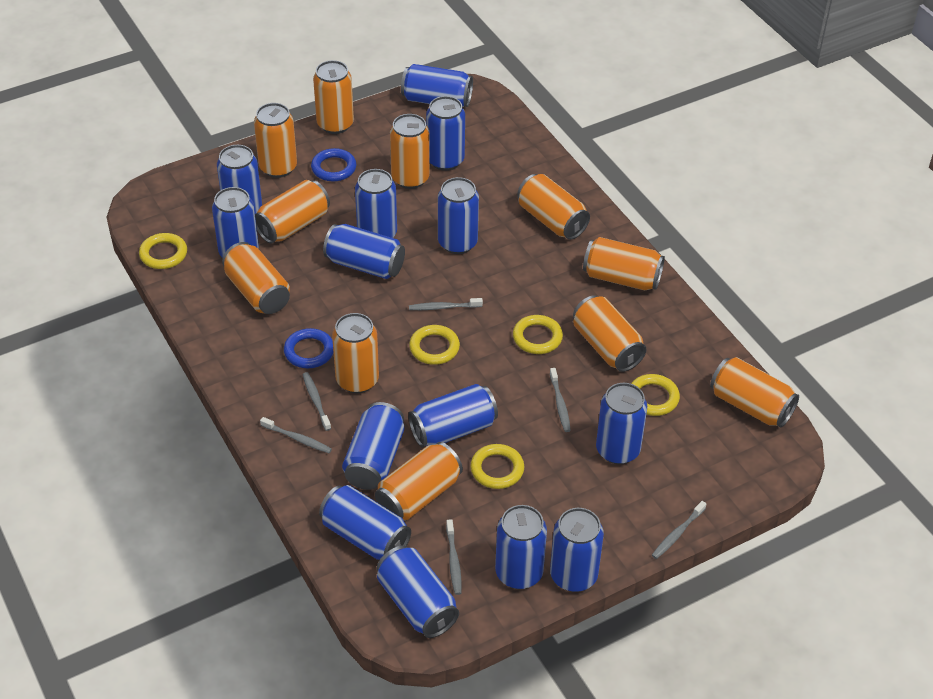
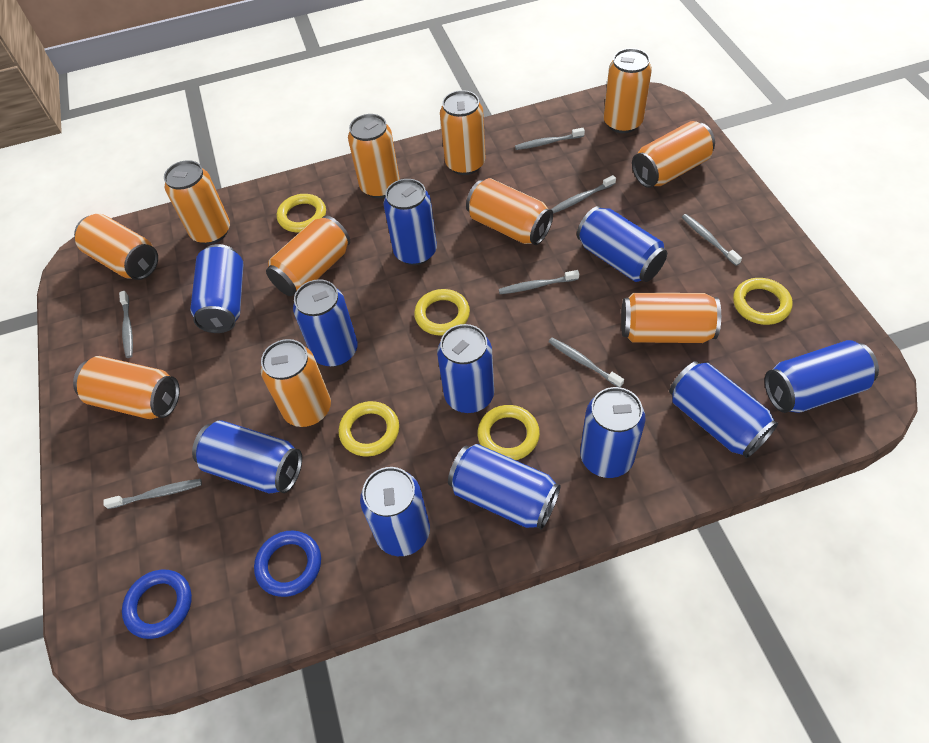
blue can: 14 -> 11
grey toothbrush: 6 -> 7

